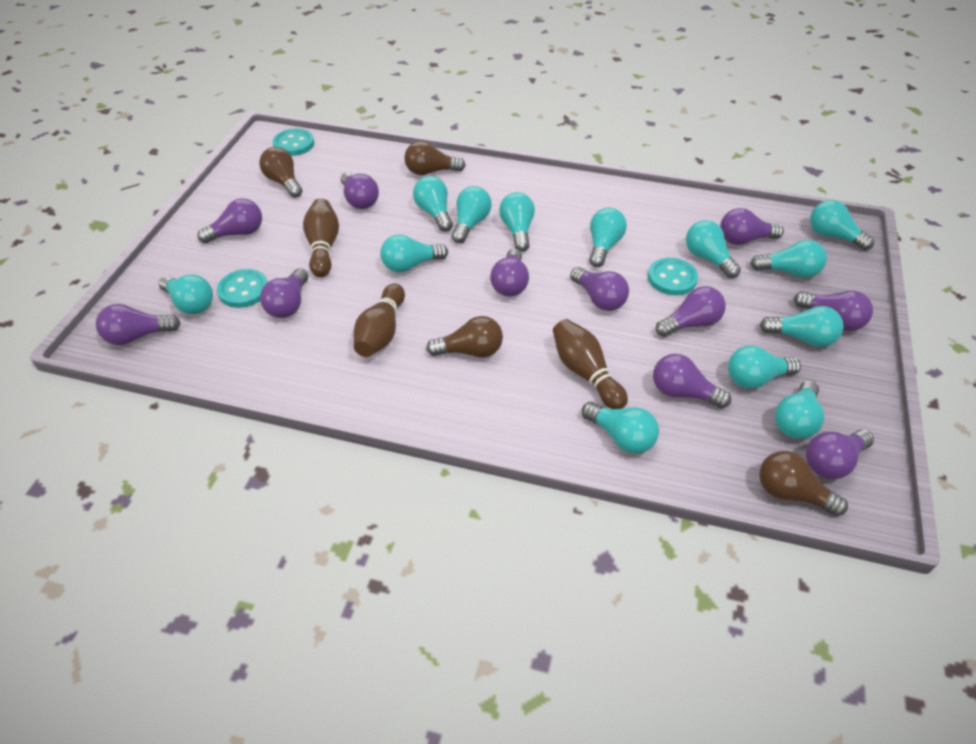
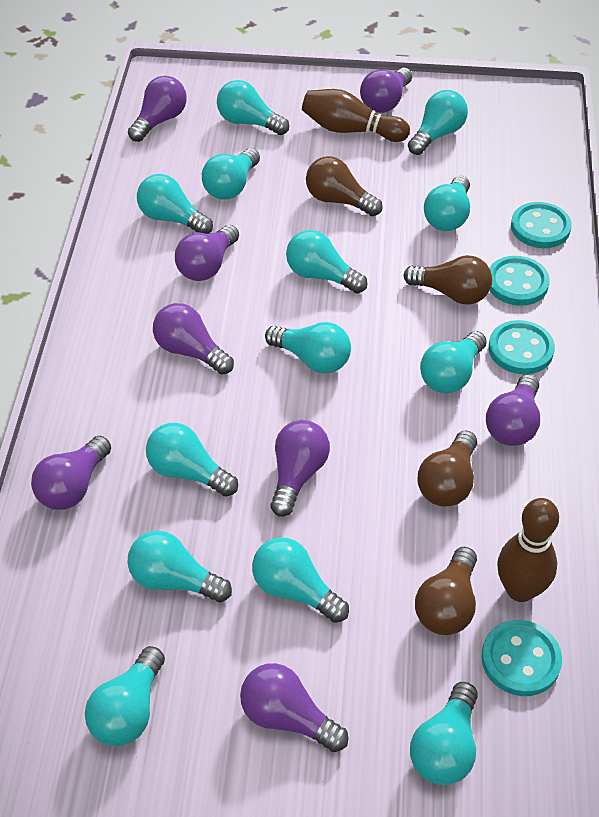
brown bowling pin: 3 -> 2
purple light bulb: 11 -> 8
turquoise button: 3 -> 4

